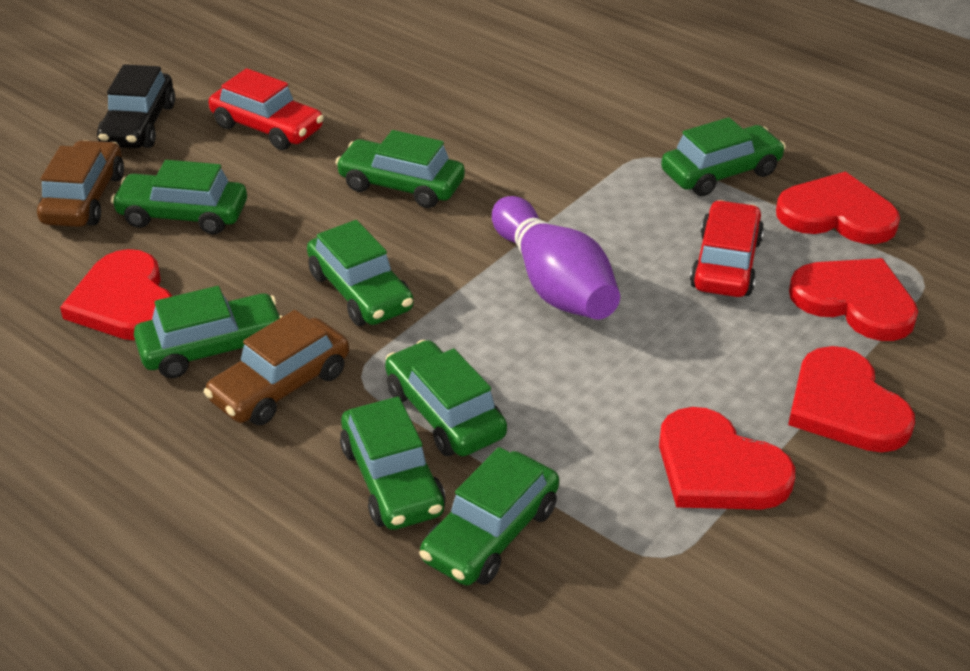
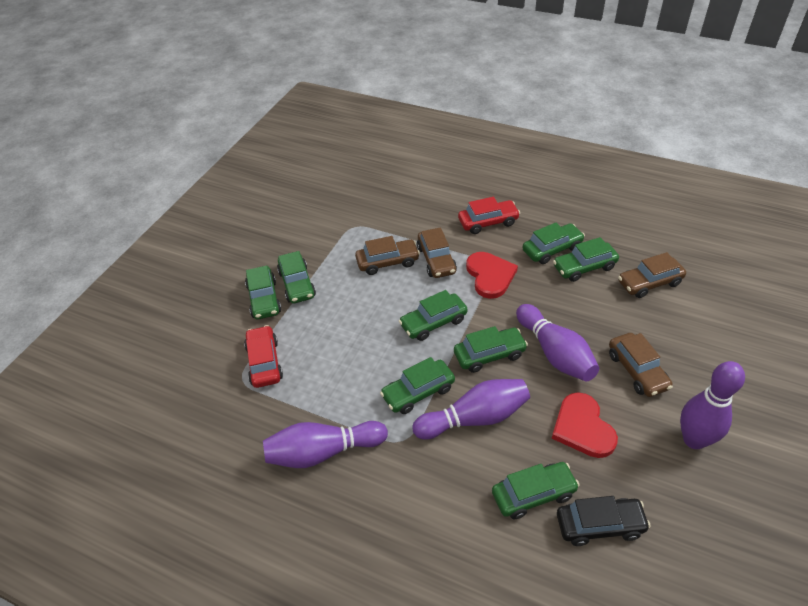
brown car: 2 -> 4
purple bowling pin: 1 -> 4
red heart: 5 -> 2

